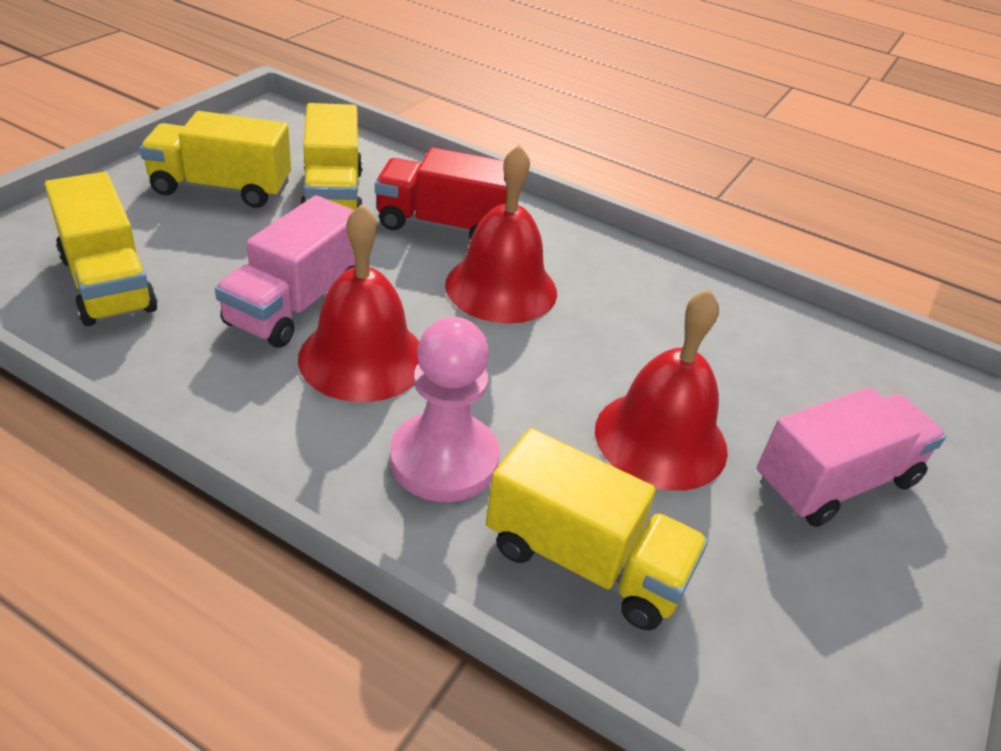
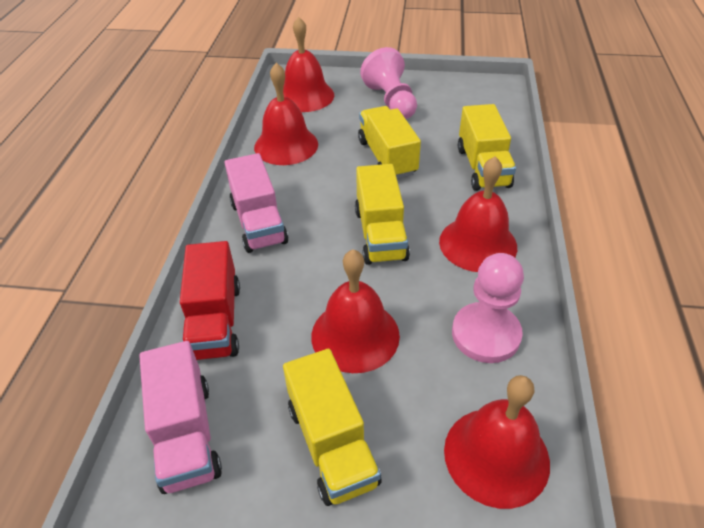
pink pawn: 1 -> 2
red bell: 3 -> 5

